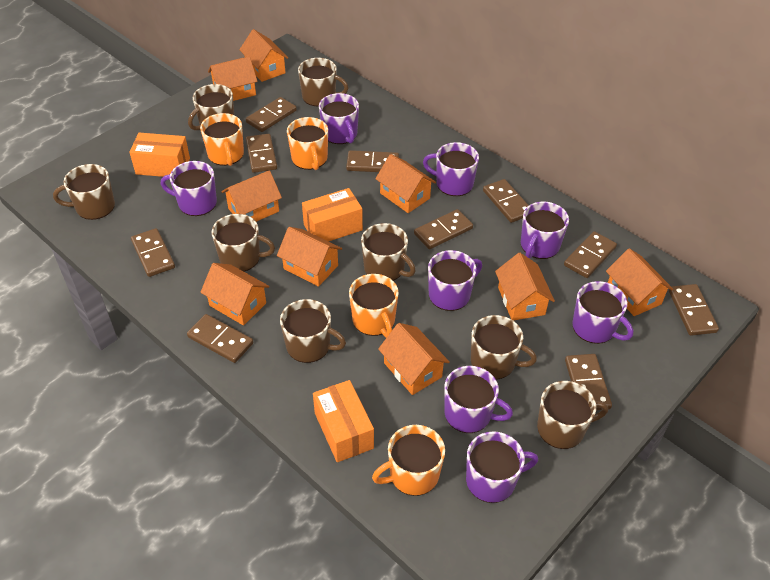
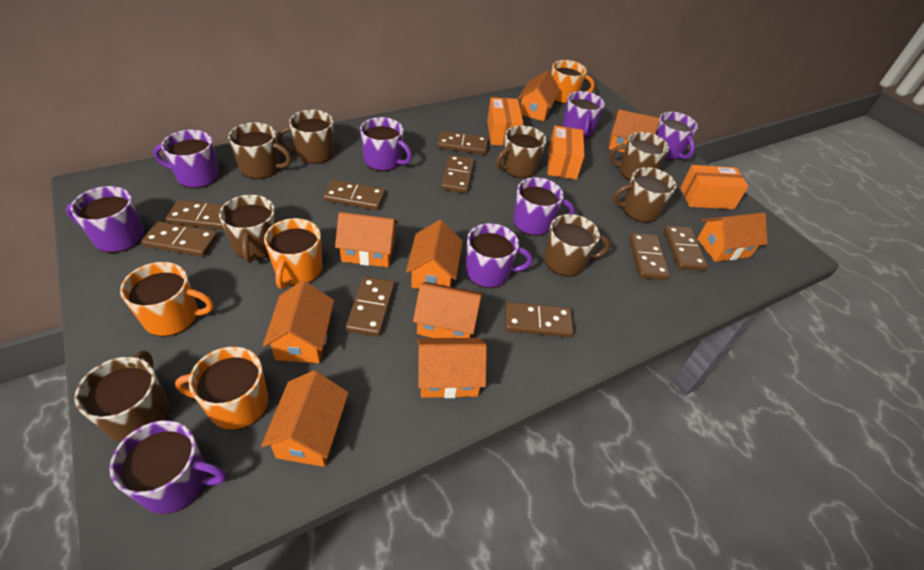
brown domino: 10 -> 9

